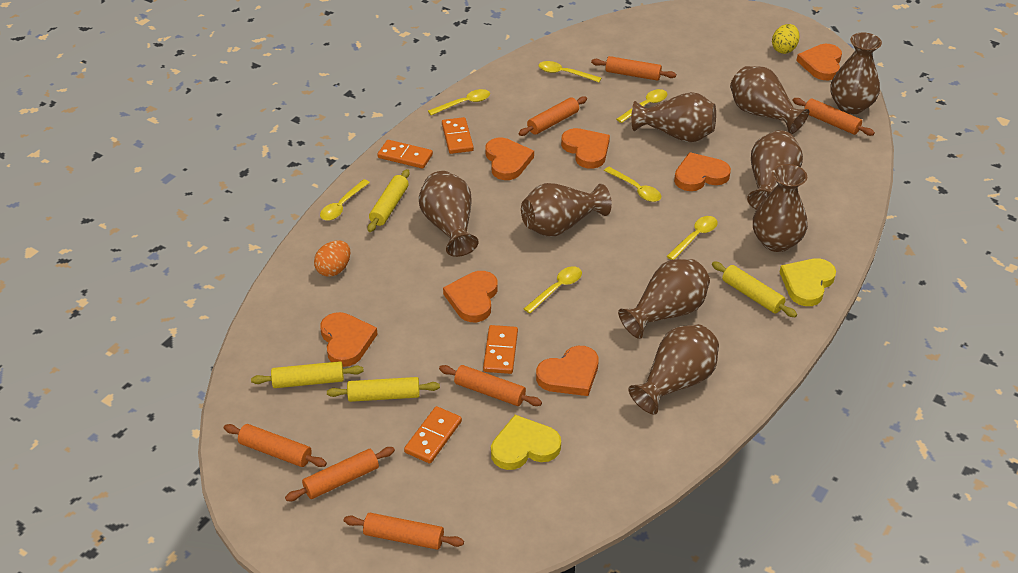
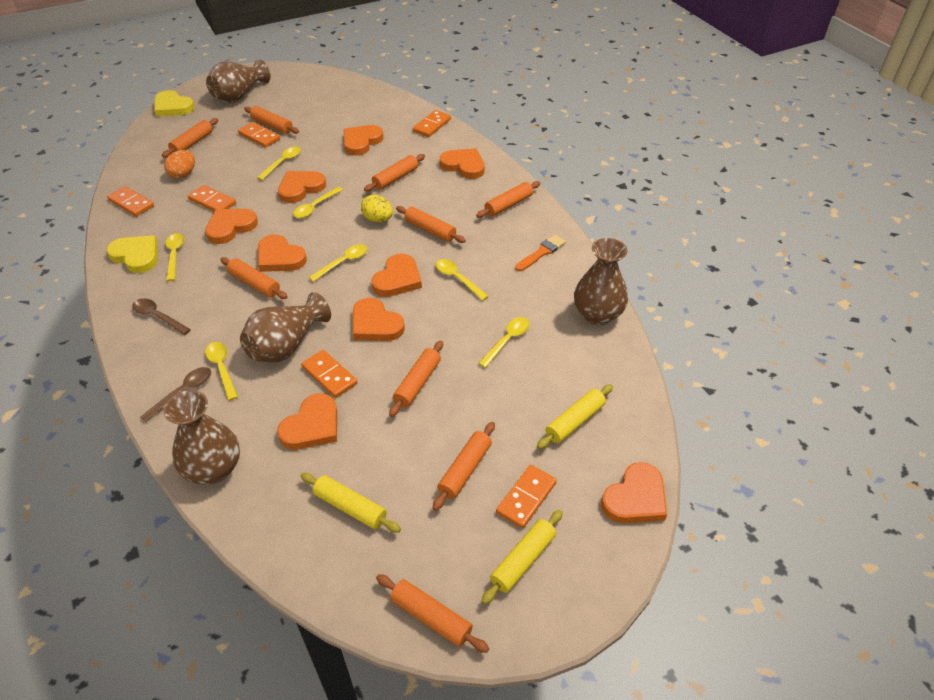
brown spoon: 0 -> 2
brown vase: 9 -> 4
orange brush: 0 -> 1
orange domino: 4 -> 6
orange heart: 7 -> 9
orange rolling pin: 7 -> 9
yellow rolling pin: 4 -> 3

